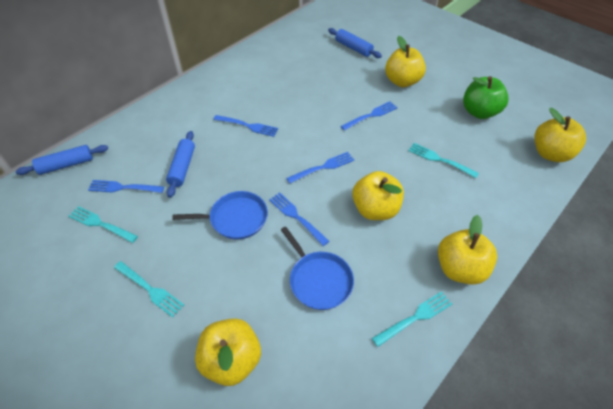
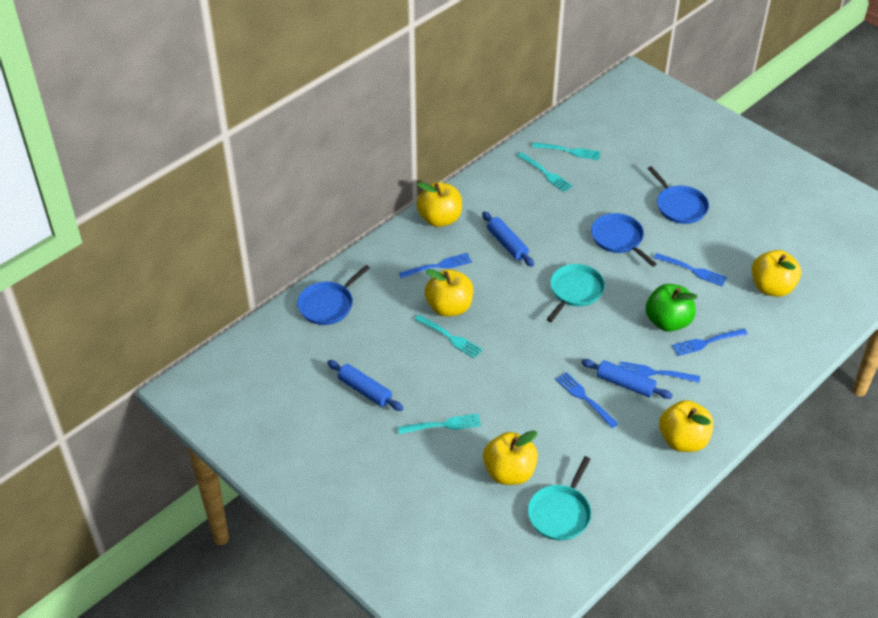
blue pan: 2 -> 3
turquoise pan: 0 -> 2

